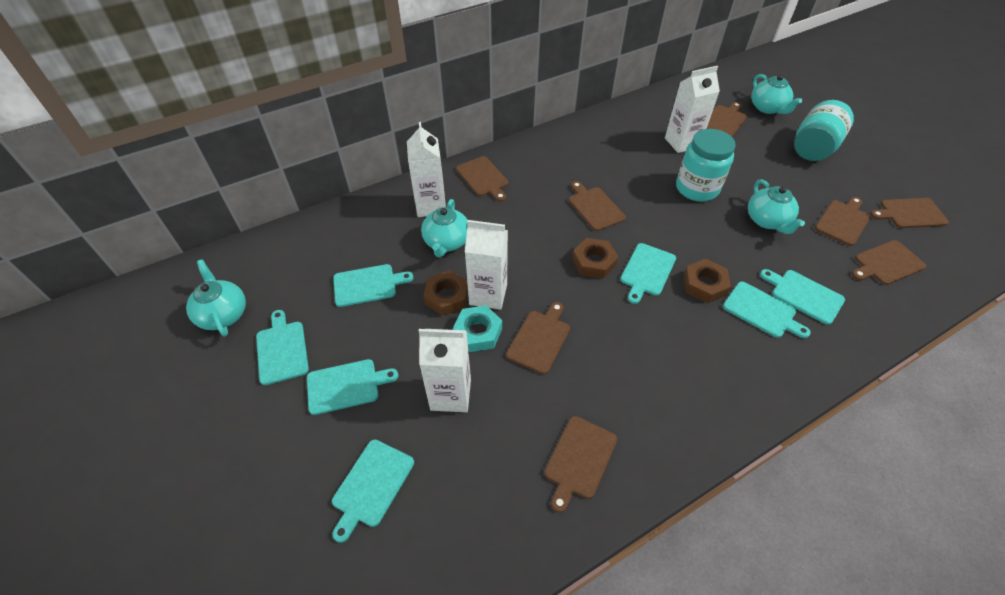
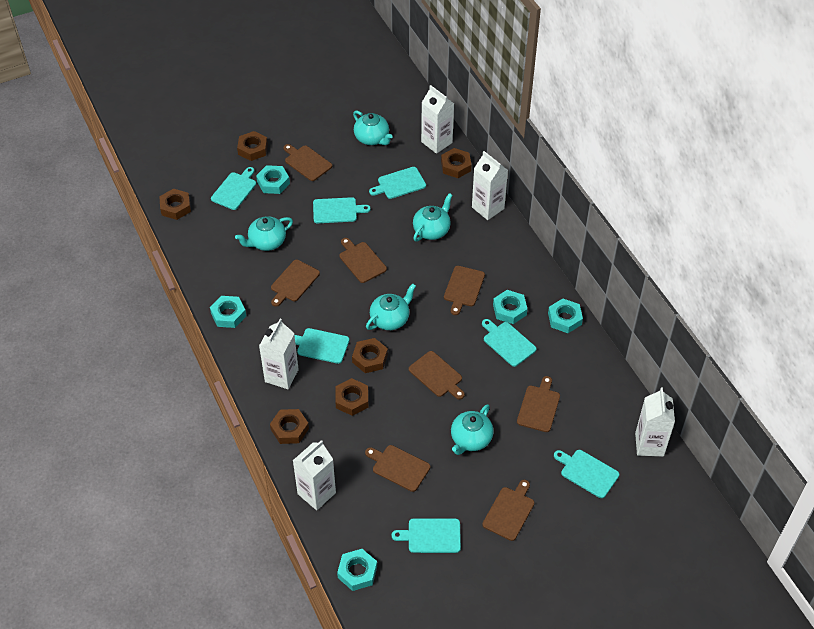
brown nut: 3 -> 6
turquoise jar: 2 -> 0
turquoise nut: 1 -> 5
turquoise teapot: 4 -> 5
white carton: 4 -> 5

